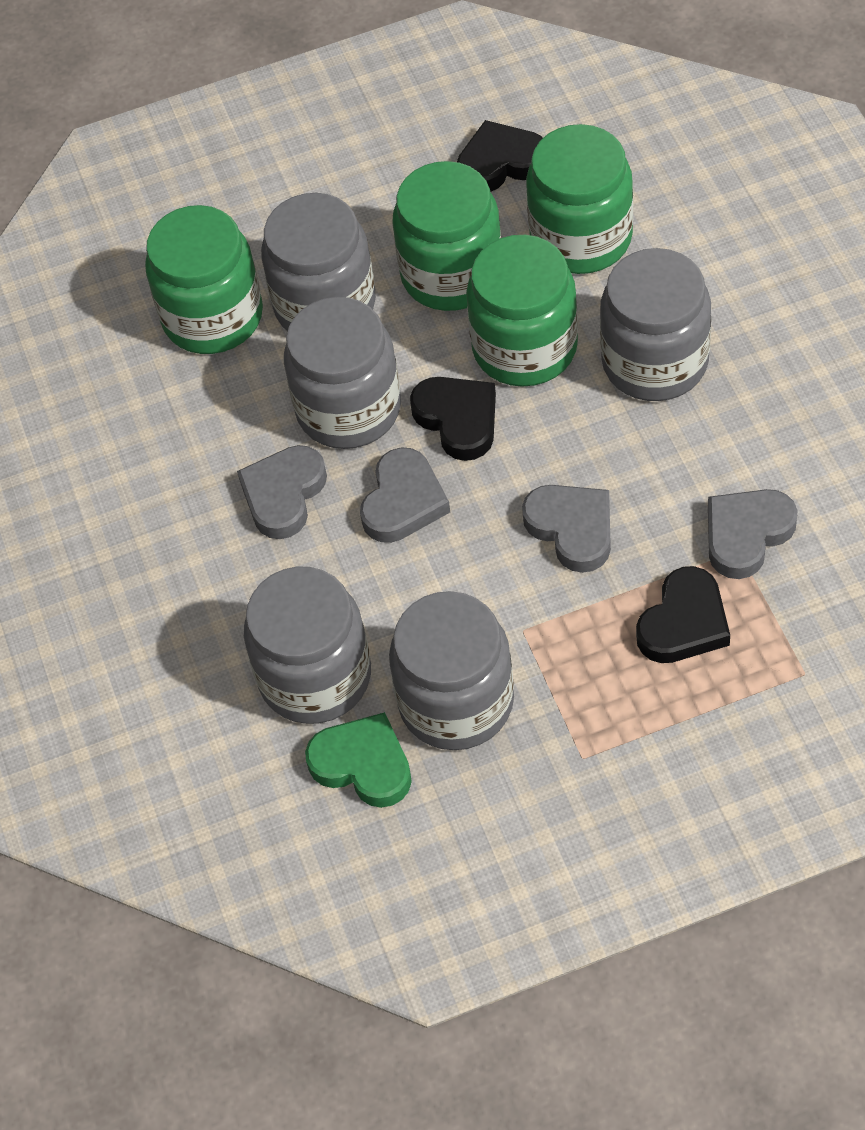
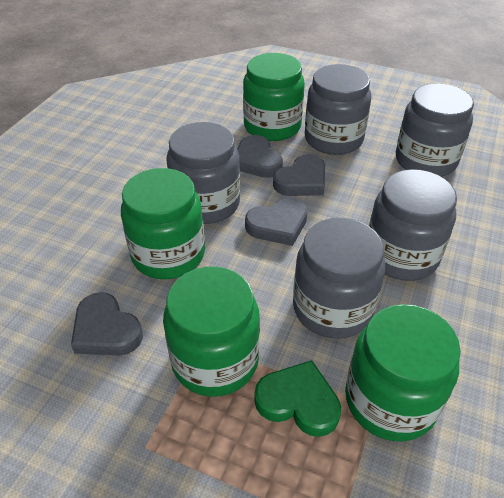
black heart: 3 -> 0

